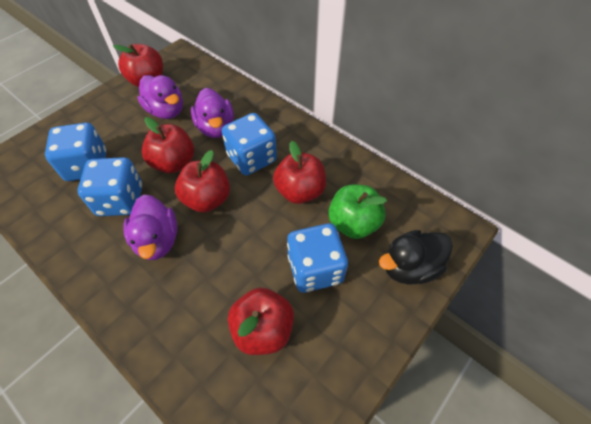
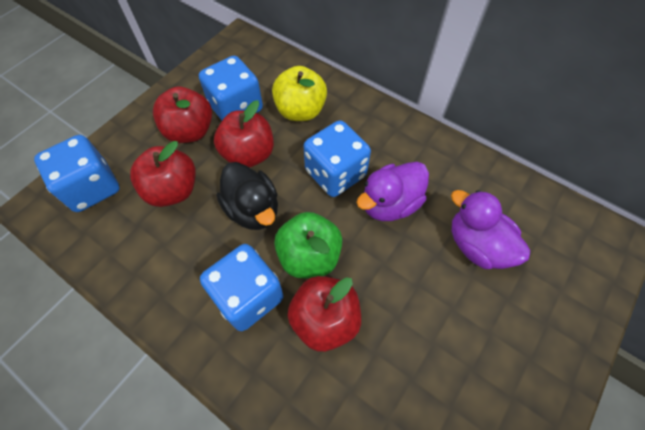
purple duck: 3 -> 2
red apple: 5 -> 4
yellow apple: 0 -> 1

